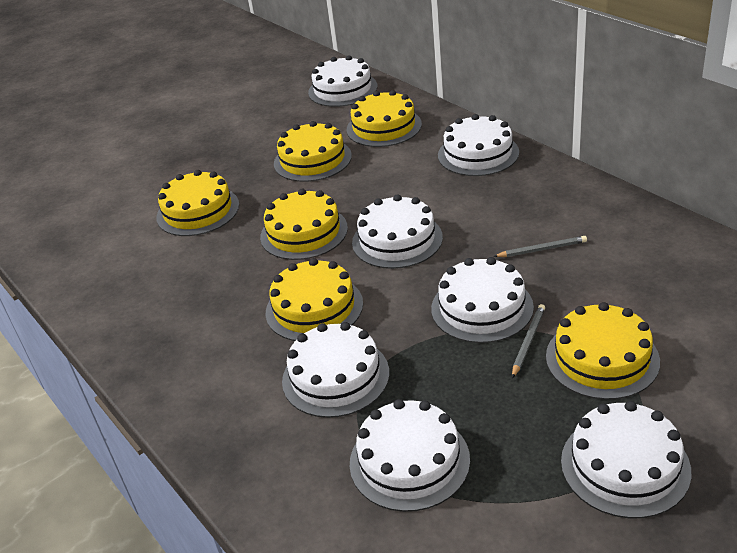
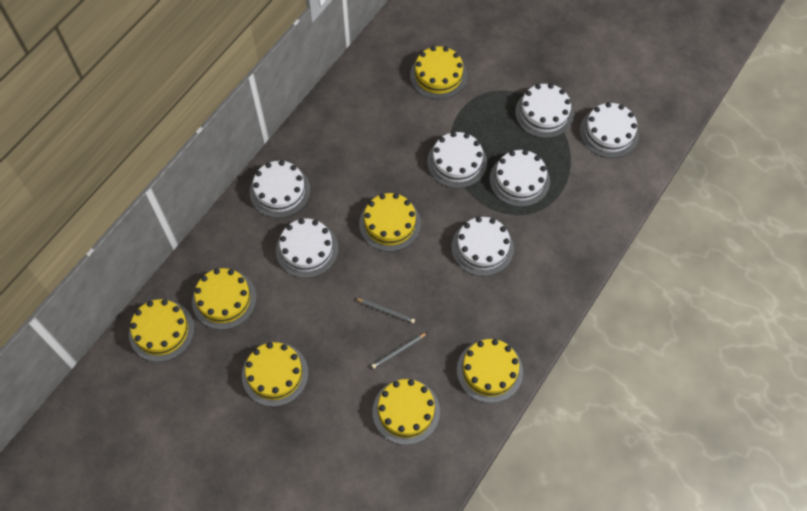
yellow cake: 6 -> 7

